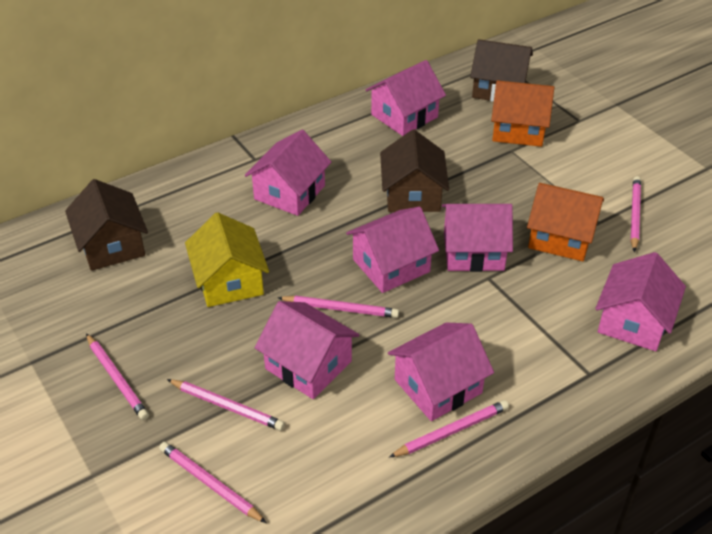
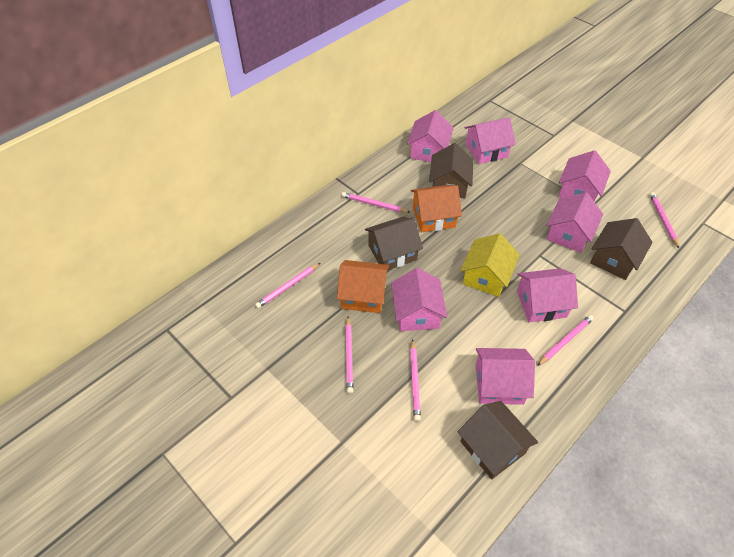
brown house: 3 -> 4

